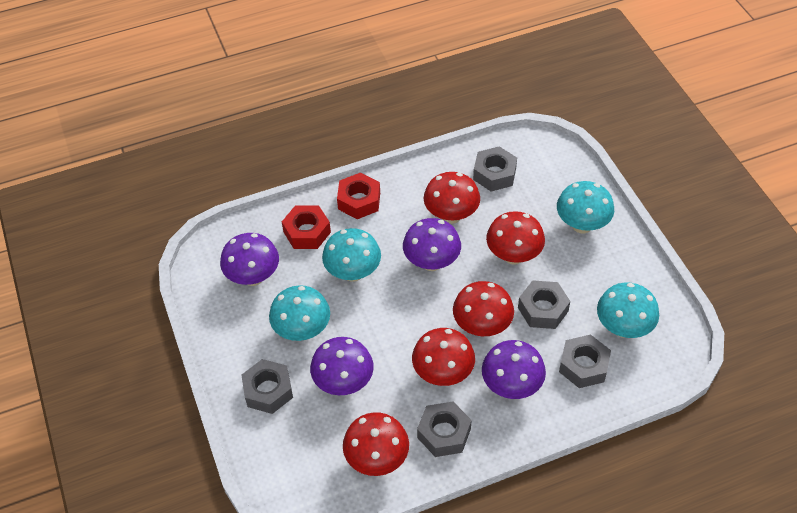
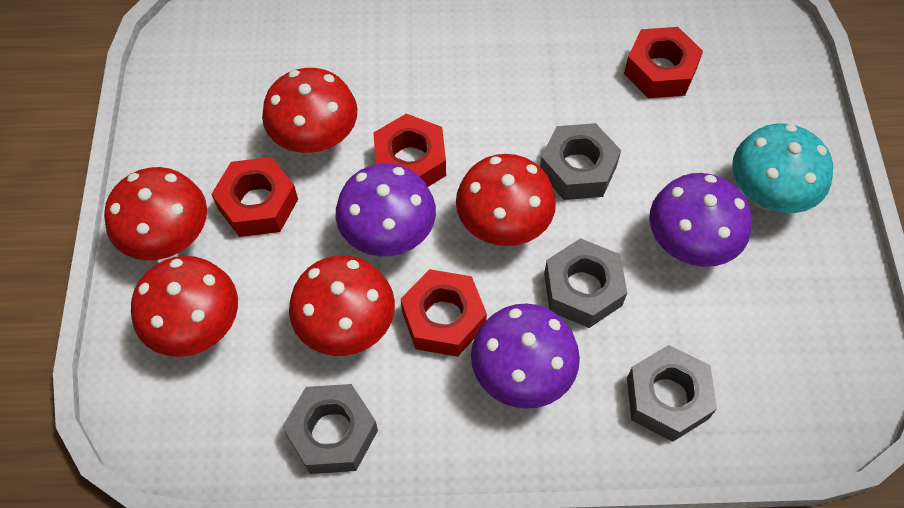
grey nut: 5 -> 4
purple mushroom: 4 -> 3
red nut: 2 -> 4
turquoise mushroom: 4 -> 1

